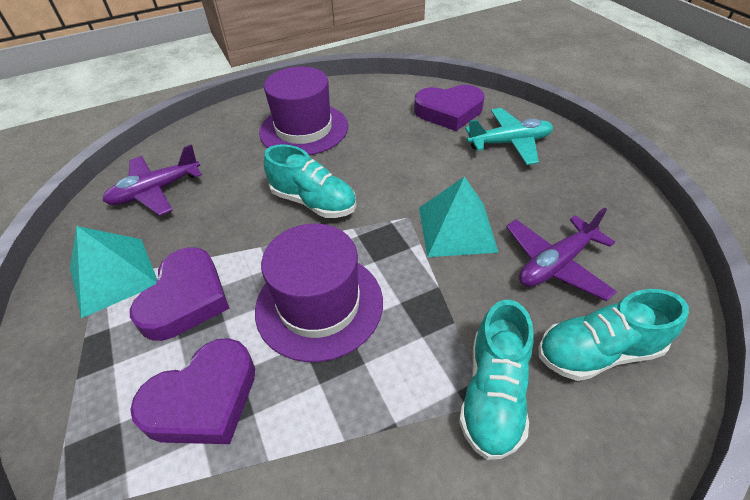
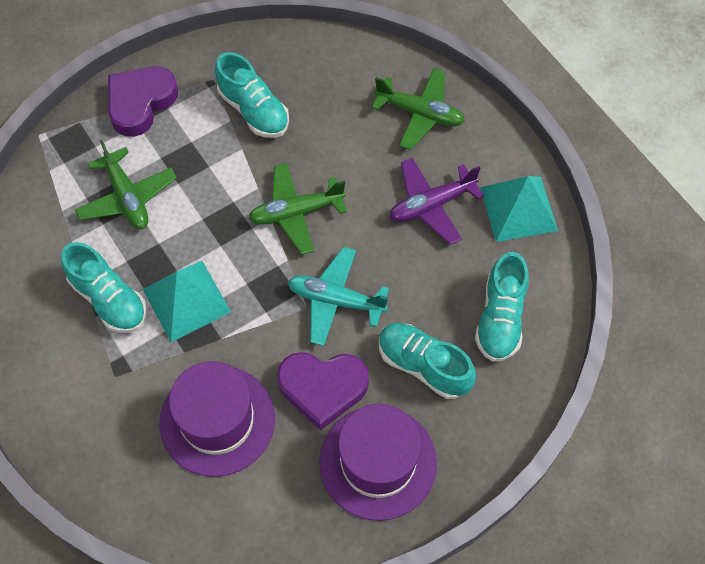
green plane: 0 -> 3
purple heart: 3 -> 2
purple plane: 2 -> 1
turquoise shoe: 3 -> 4

